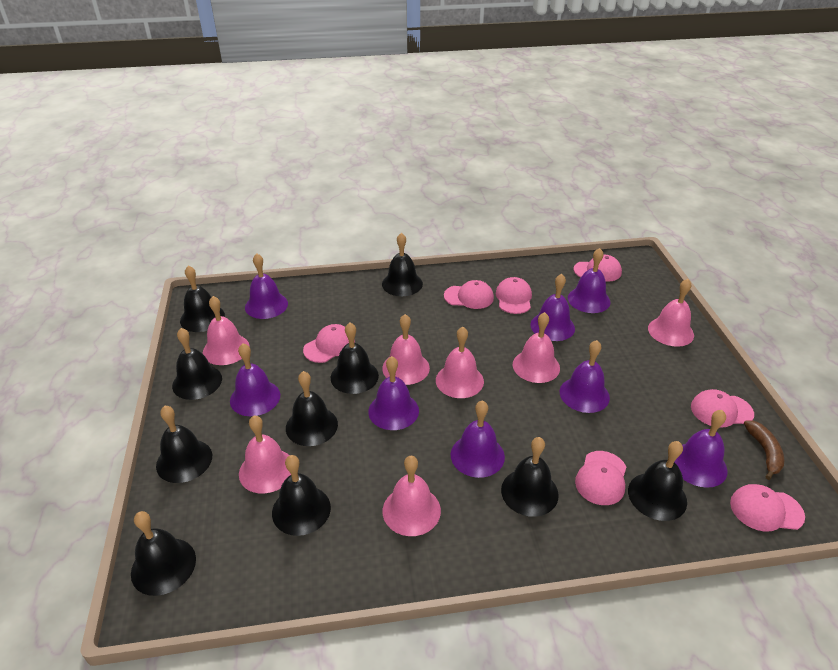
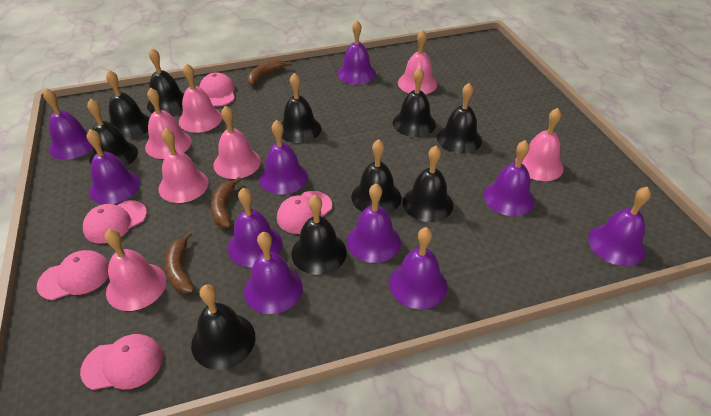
brown banana: 1 -> 3
pink cap: 7 -> 5
purple bell: 8 -> 10

